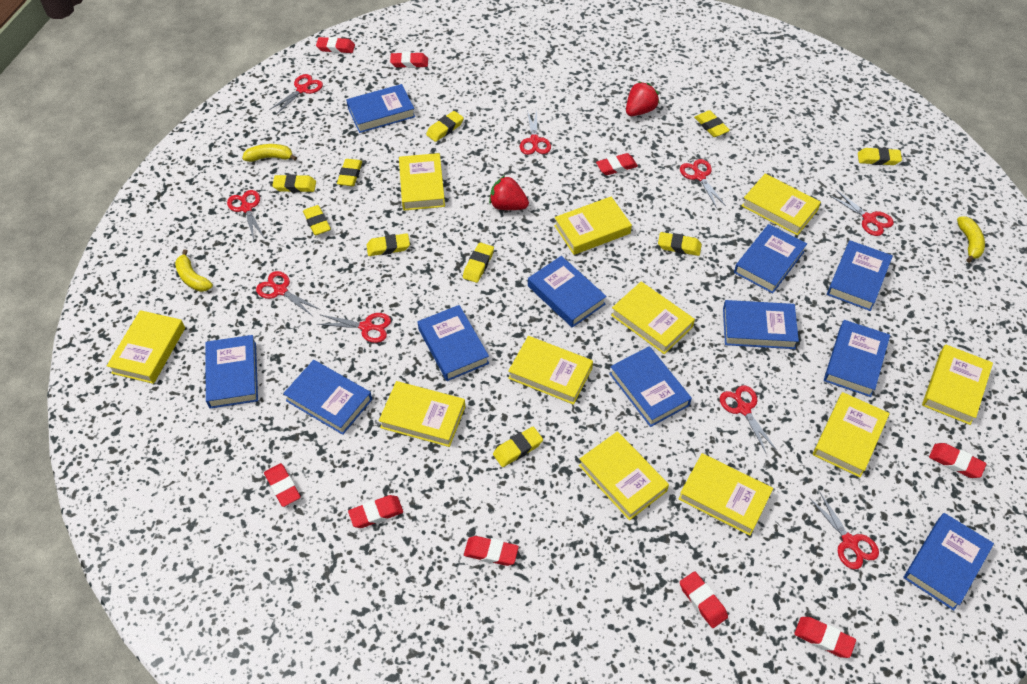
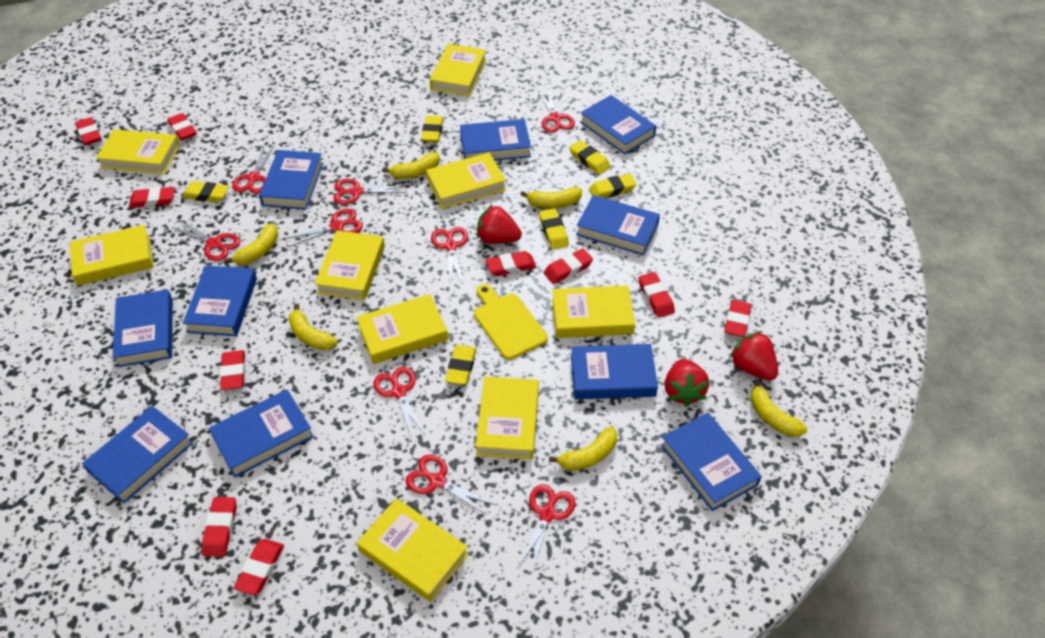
blue book: 11 -> 10
red eraser: 9 -> 10
red strawberry: 2 -> 3
yellow banana: 3 -> 6
yellow book: 11 -> 9
yellow cutting board: 0 -> 1
yellow eraser: 10 -> 6

